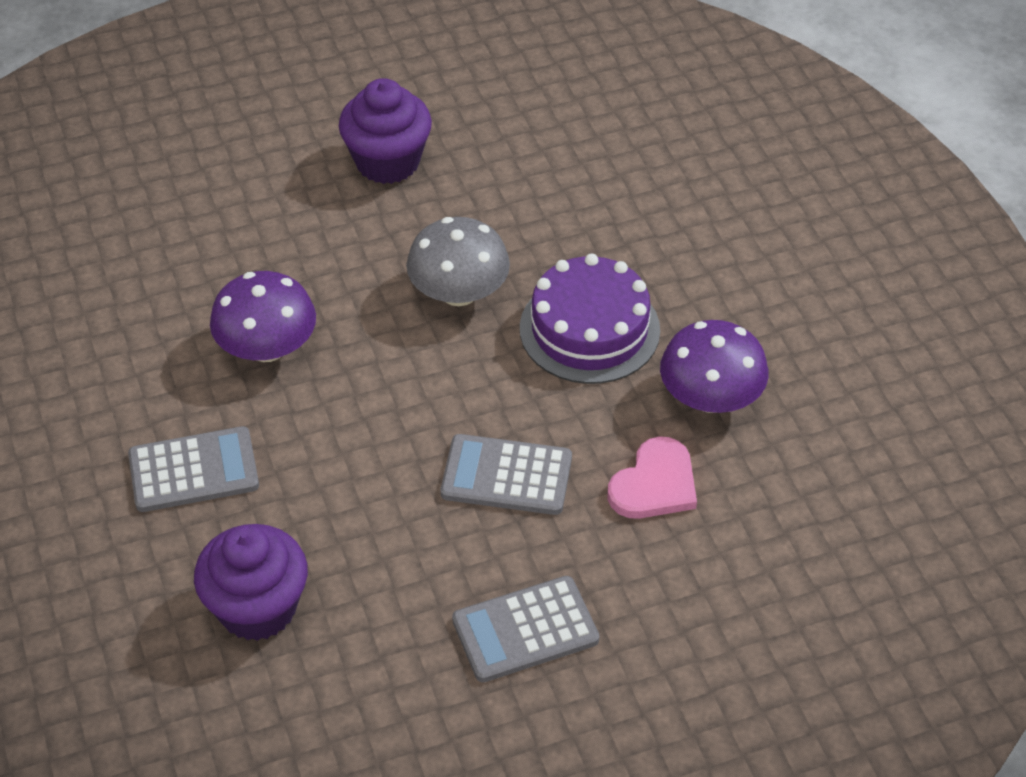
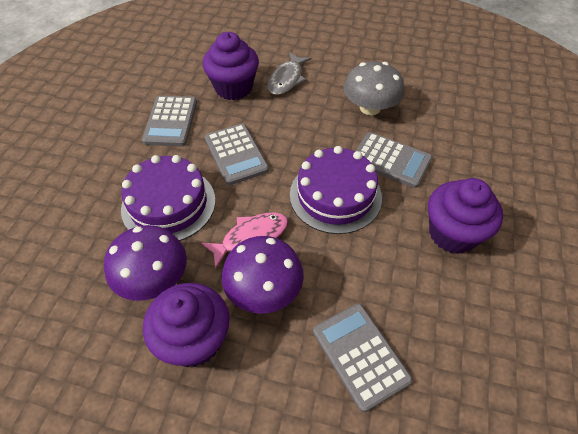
grey calculator: 3 -> 4
grey fish: 0 -> 1
pink fish: 0 -> 1
pink heart: 1 -> 0
purple cake: 1 -> 2
purple cupcake: 2 -> 3

